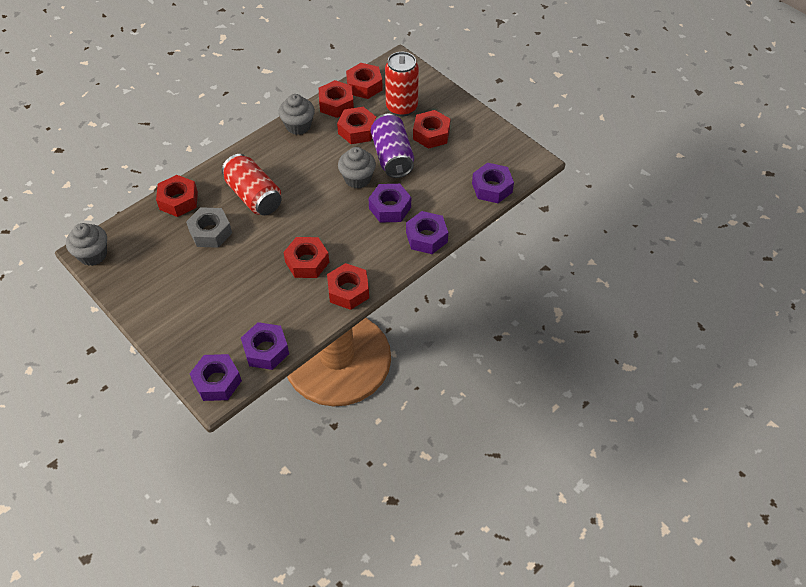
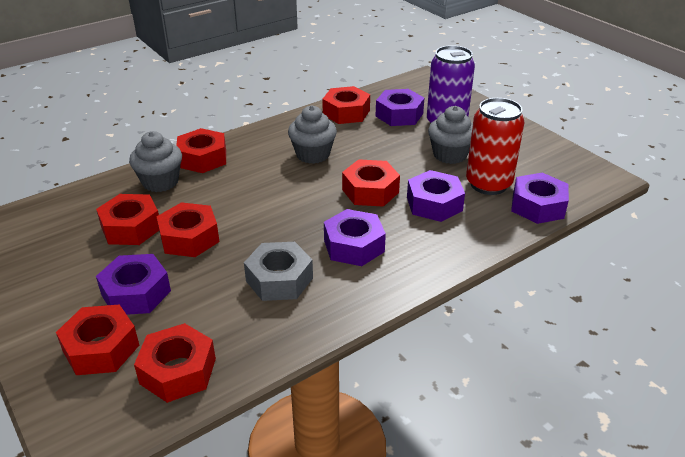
red can: 2 -> 1

